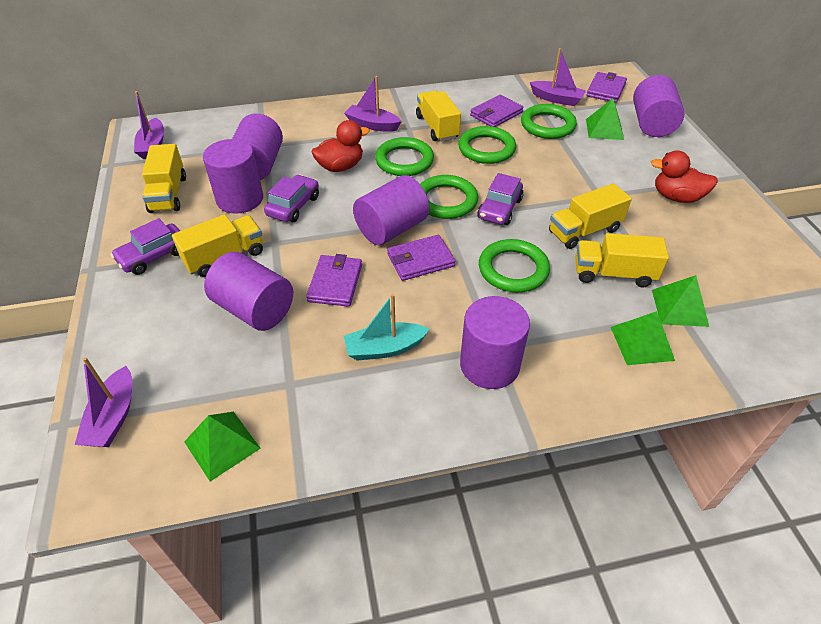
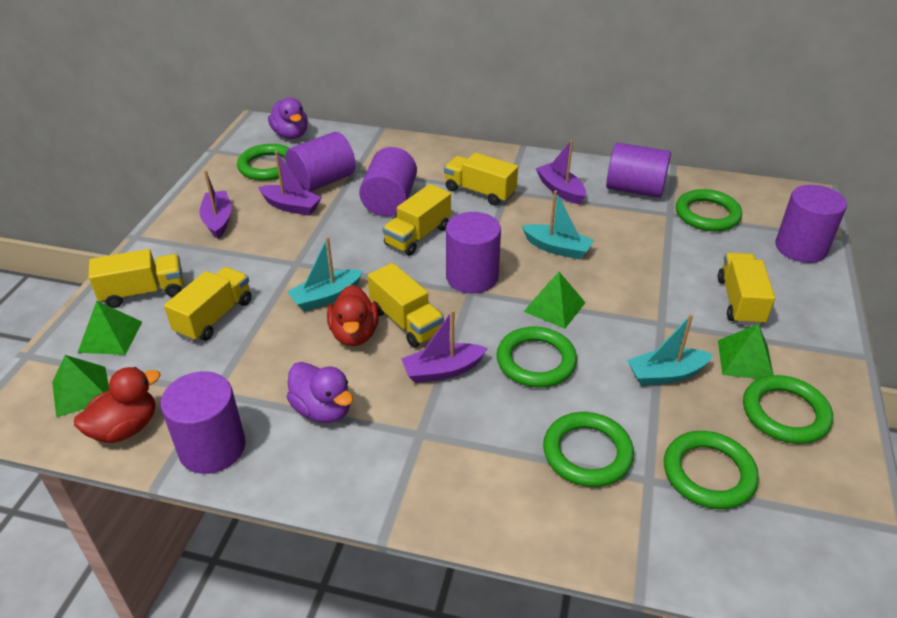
green ring: 5 -> 6
purple car: 3 -> 0
purple duck: 0 -> 2
purple wallet: 4 -> 0
turquoise boat: 1 -> 3
yellow truck: 5 -> 6

